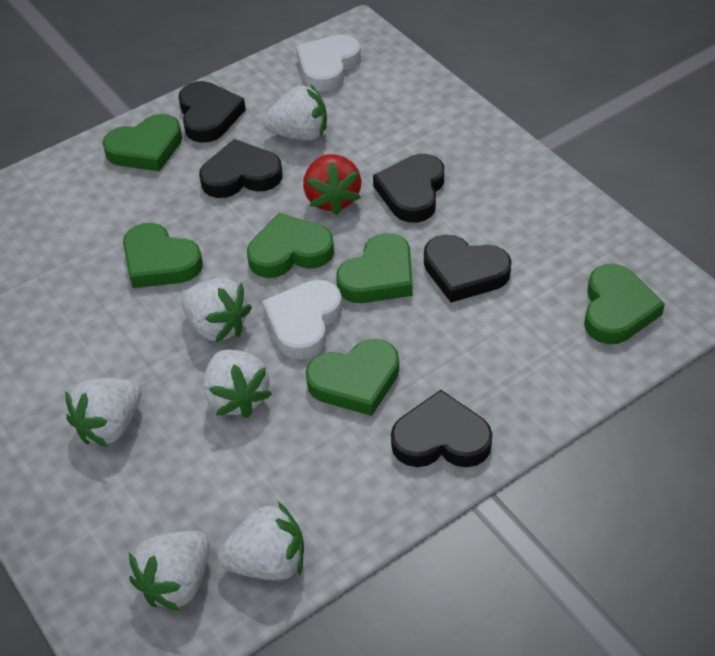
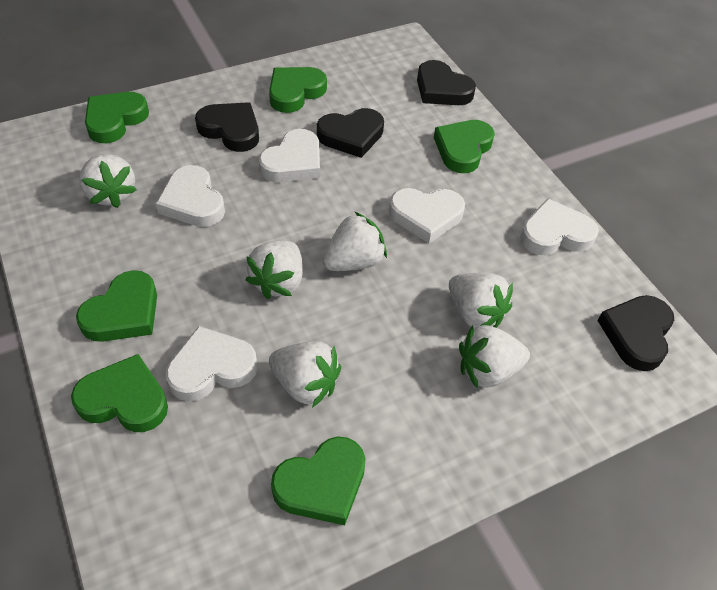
black heart: 5 -> 4
red strawberry: 1 -> 0
white heart: 2 -> 5

